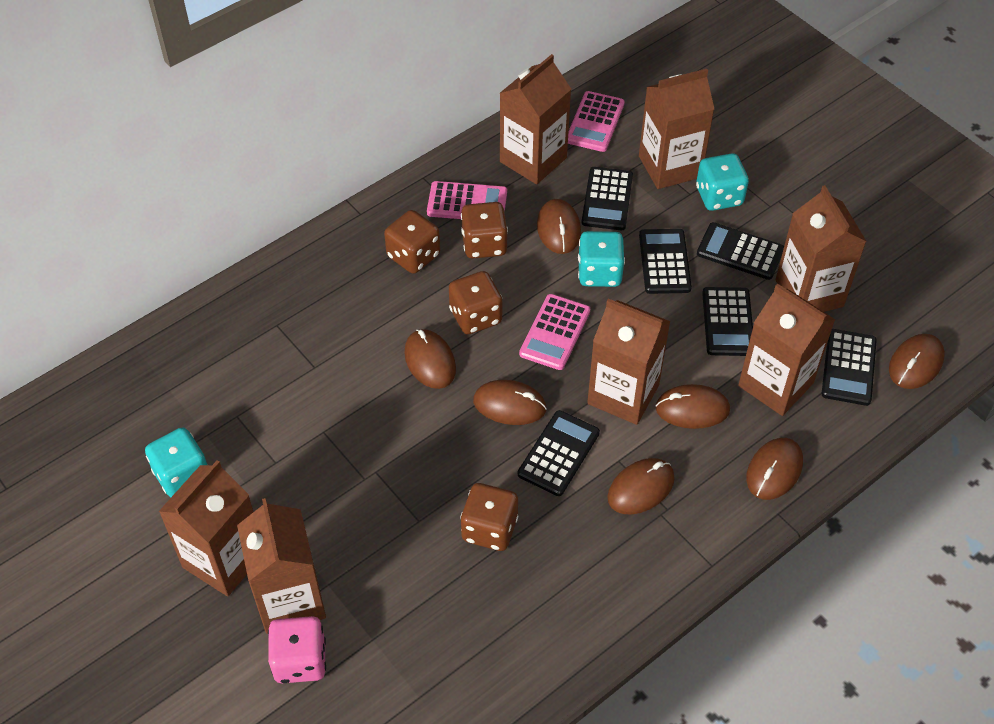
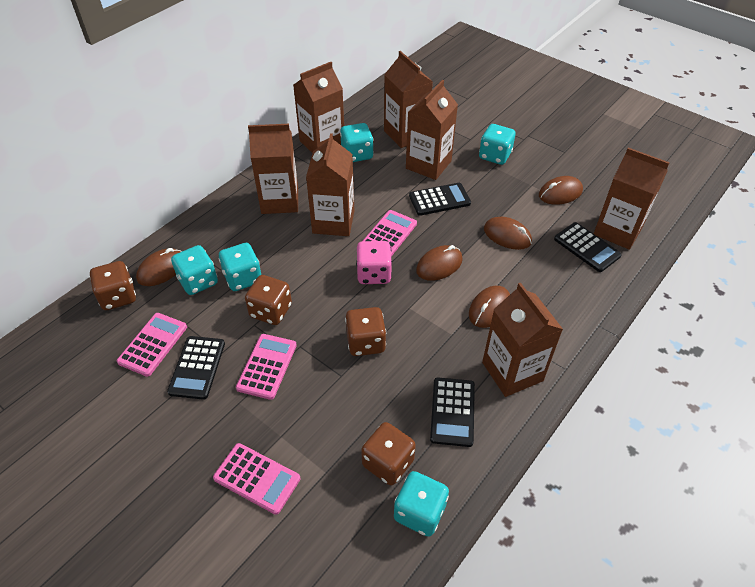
black calculator: 6 -> 4
brown mouse: 7 -> 5
pink calculator: 3 -> 4
turquoise dice: 3 -> 5

